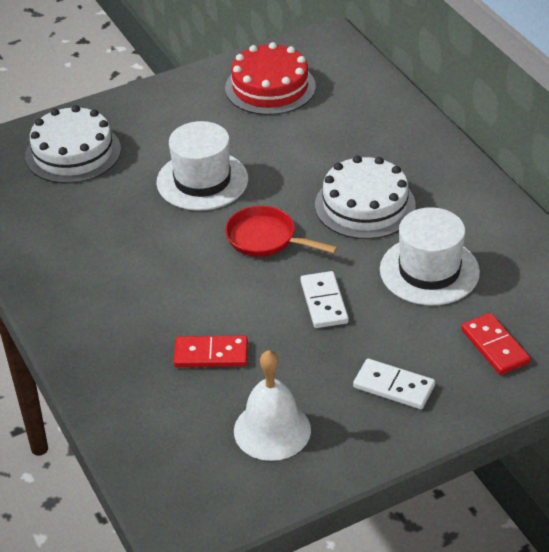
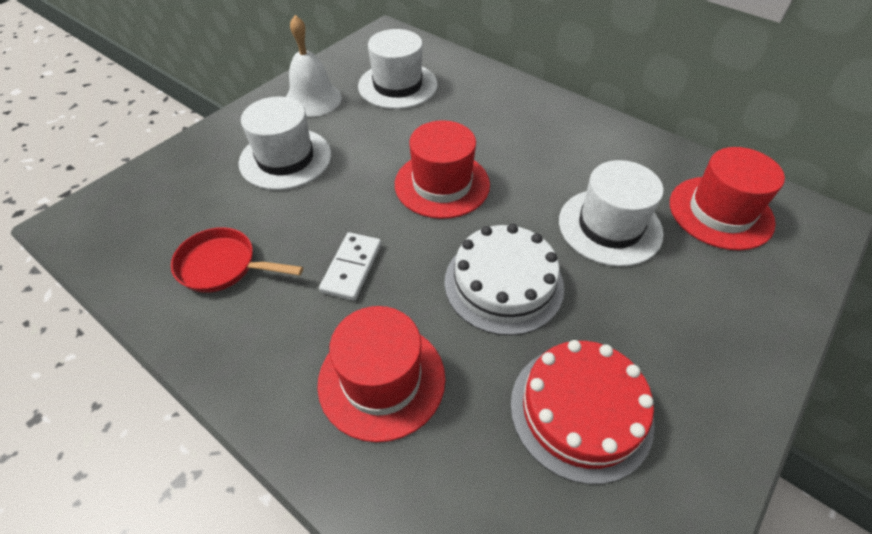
red domino: 2 -> 0
red hat: 0 -> 3
white cake: 2 -> 1
white domino: 2 -> 1
white hat: 2 -> 3

